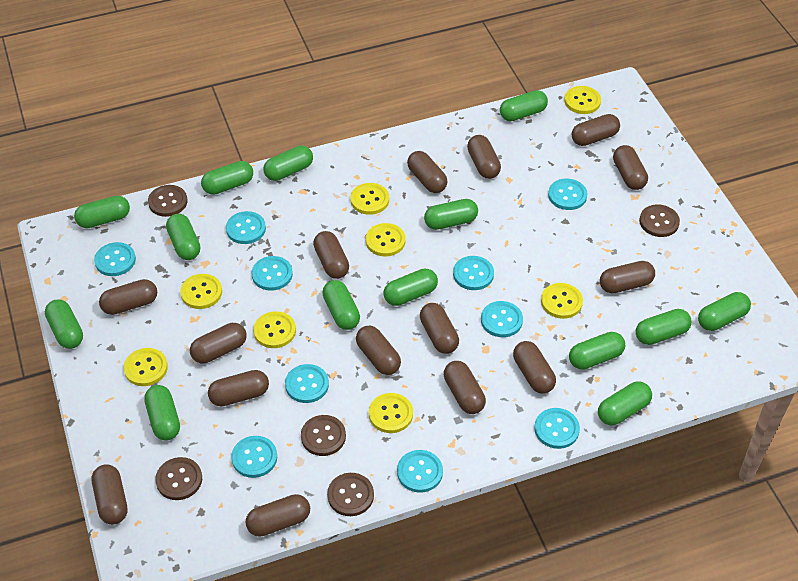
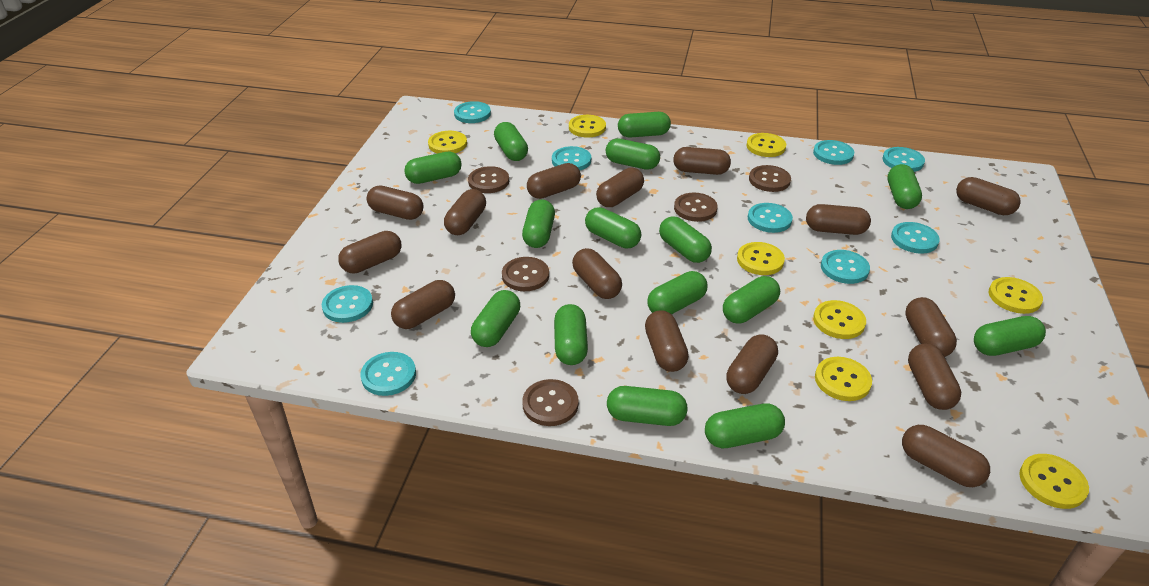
green capsule: 14 -> 15
turquoise button: 10 -> 9

